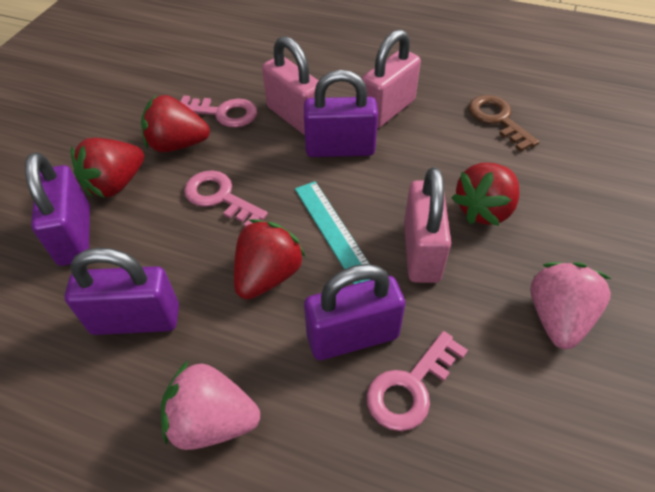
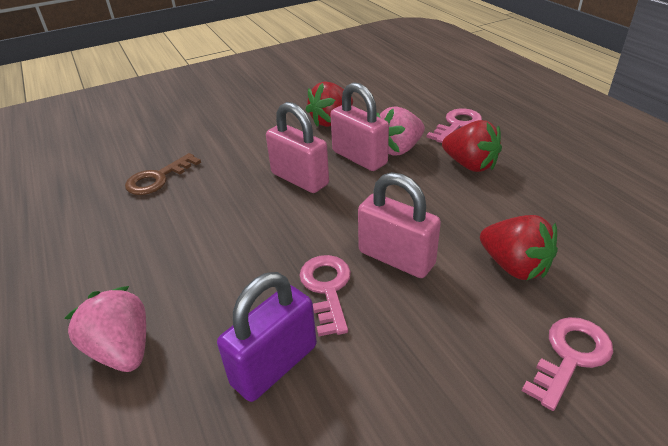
purple padlock: 4 -> 1
red strawberry: 4 -> 3
turquoise ruler: 1 -> 0

